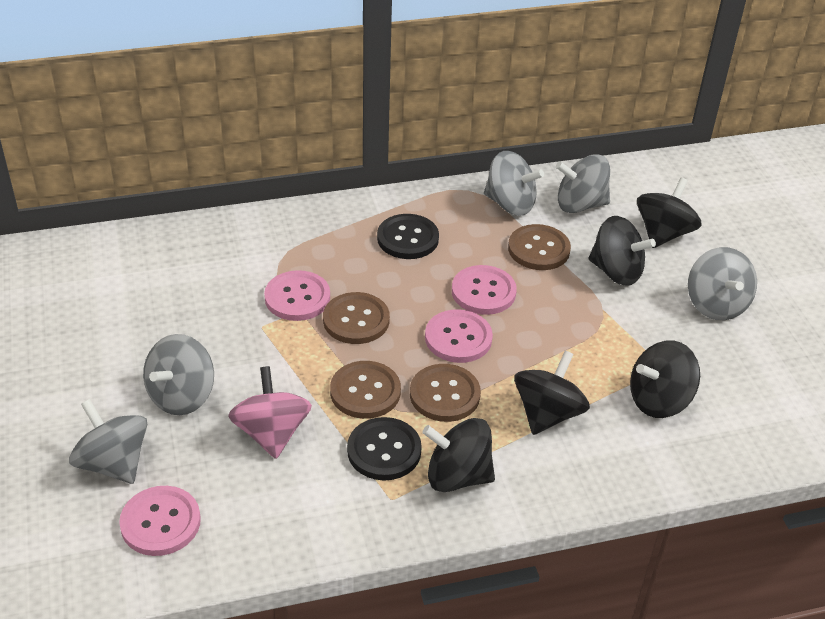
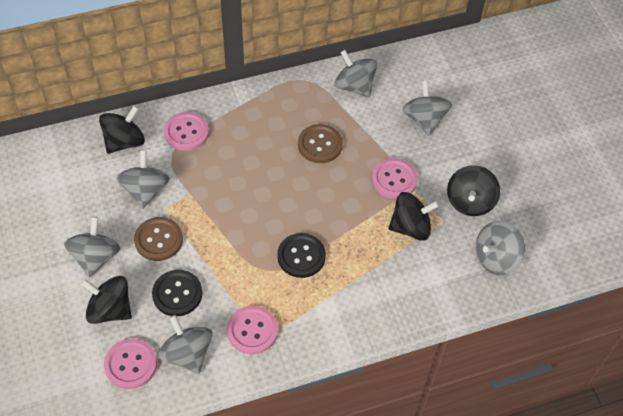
black spinning top: 5 -> 4
brown button: 4 -> 2
grey spinning top: 5 -> 6
pink spinning top: 1 -> 0

